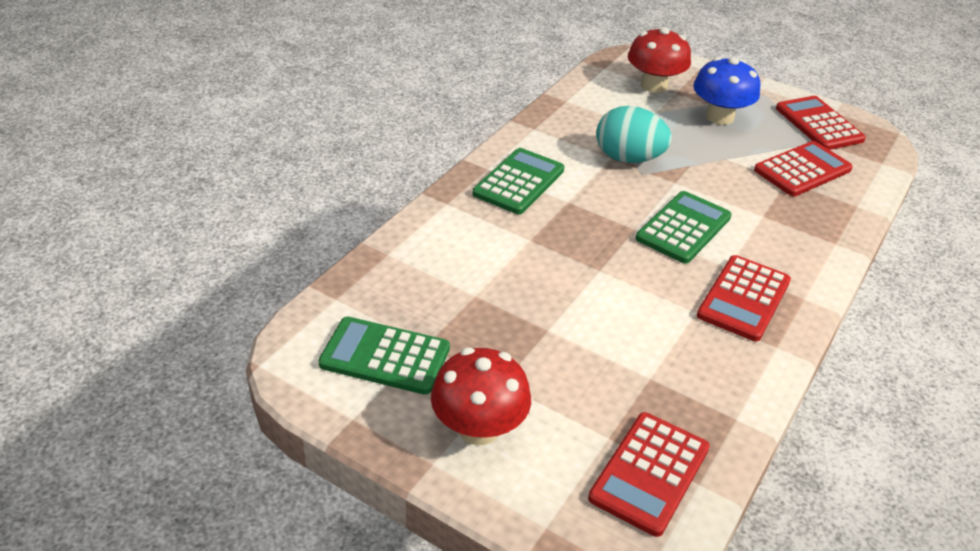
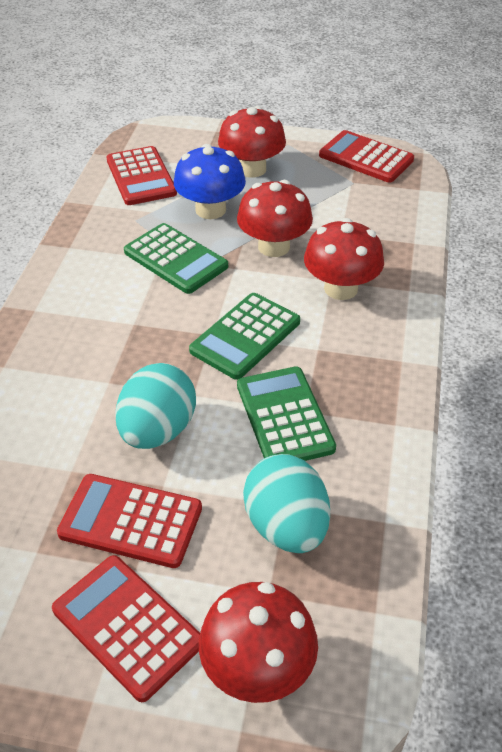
red mushroom: 2 -> 4
turquoise egg: 1 -> 2

